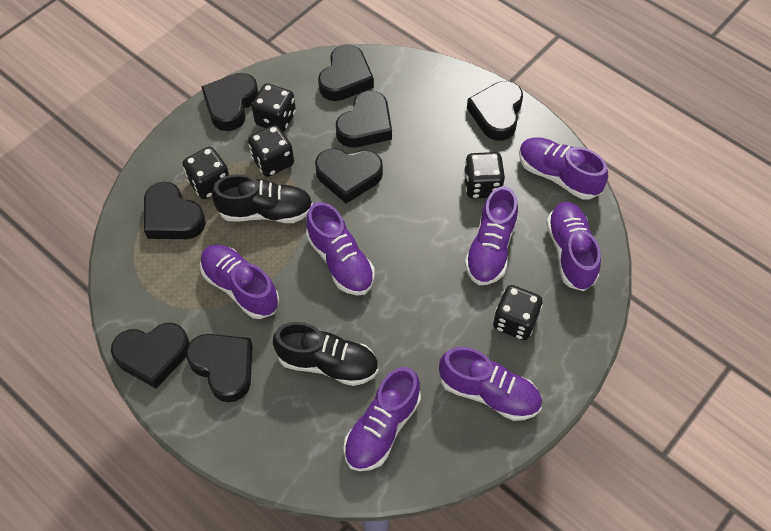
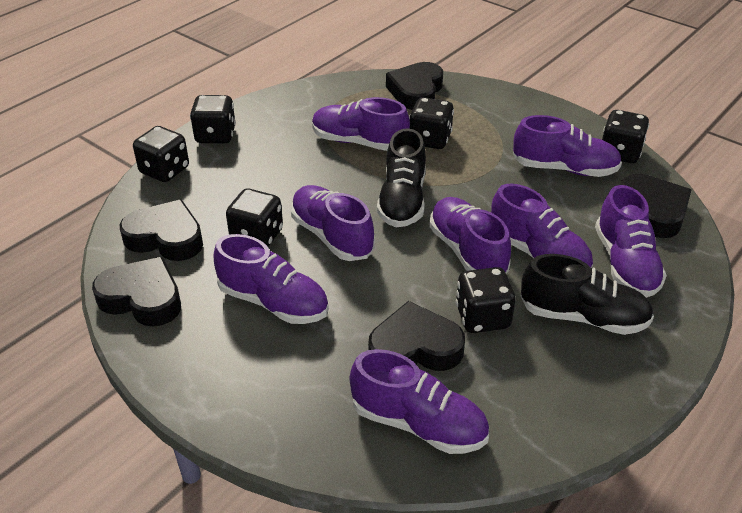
black dice: 5 -> 6
black heart: 8 -> 5
purple shoe: 7 -> 8

